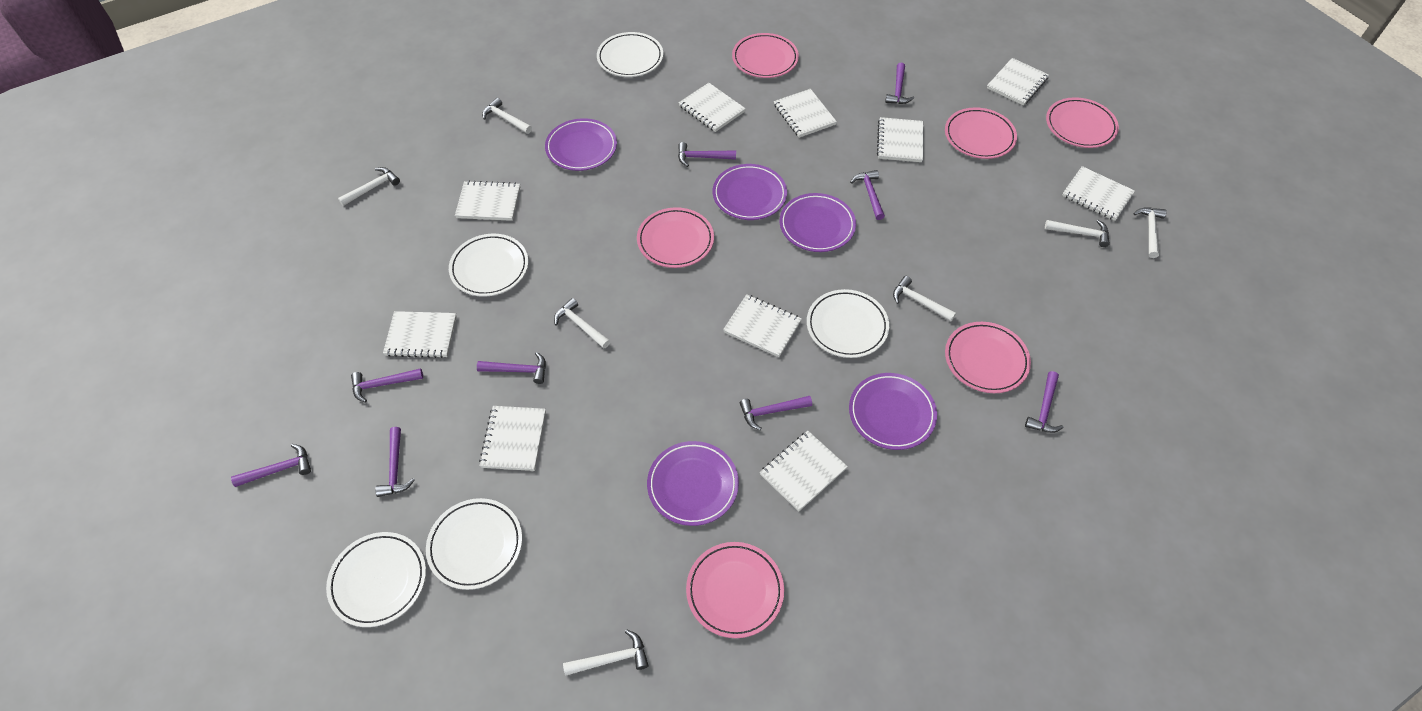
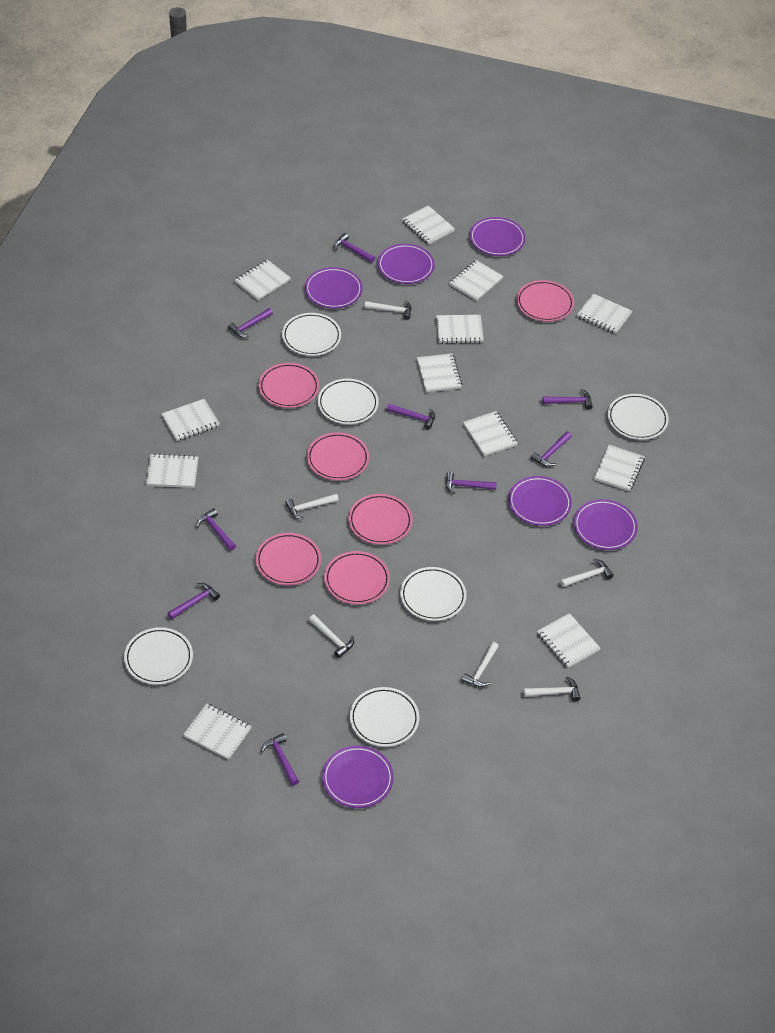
purple plate: 5 -> 6
white hammer: 7 -> 6
white notebook: 10 -> 12
white plate: 5 -> 6

